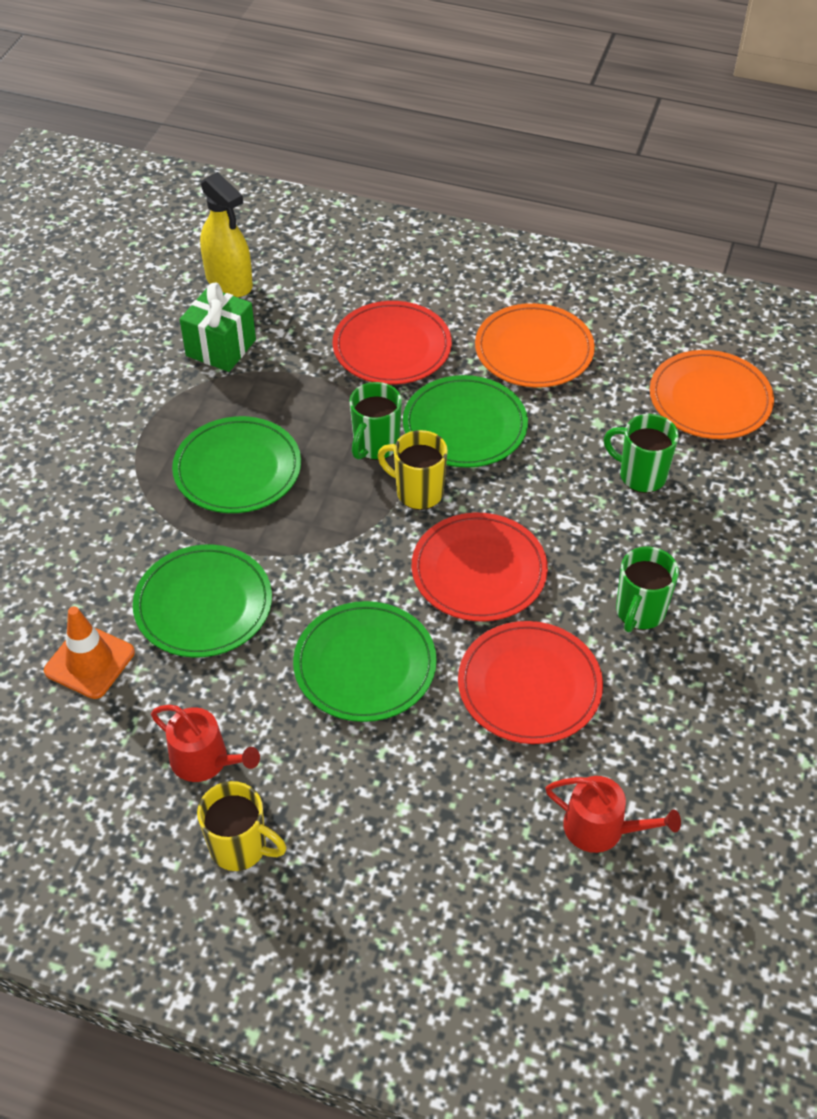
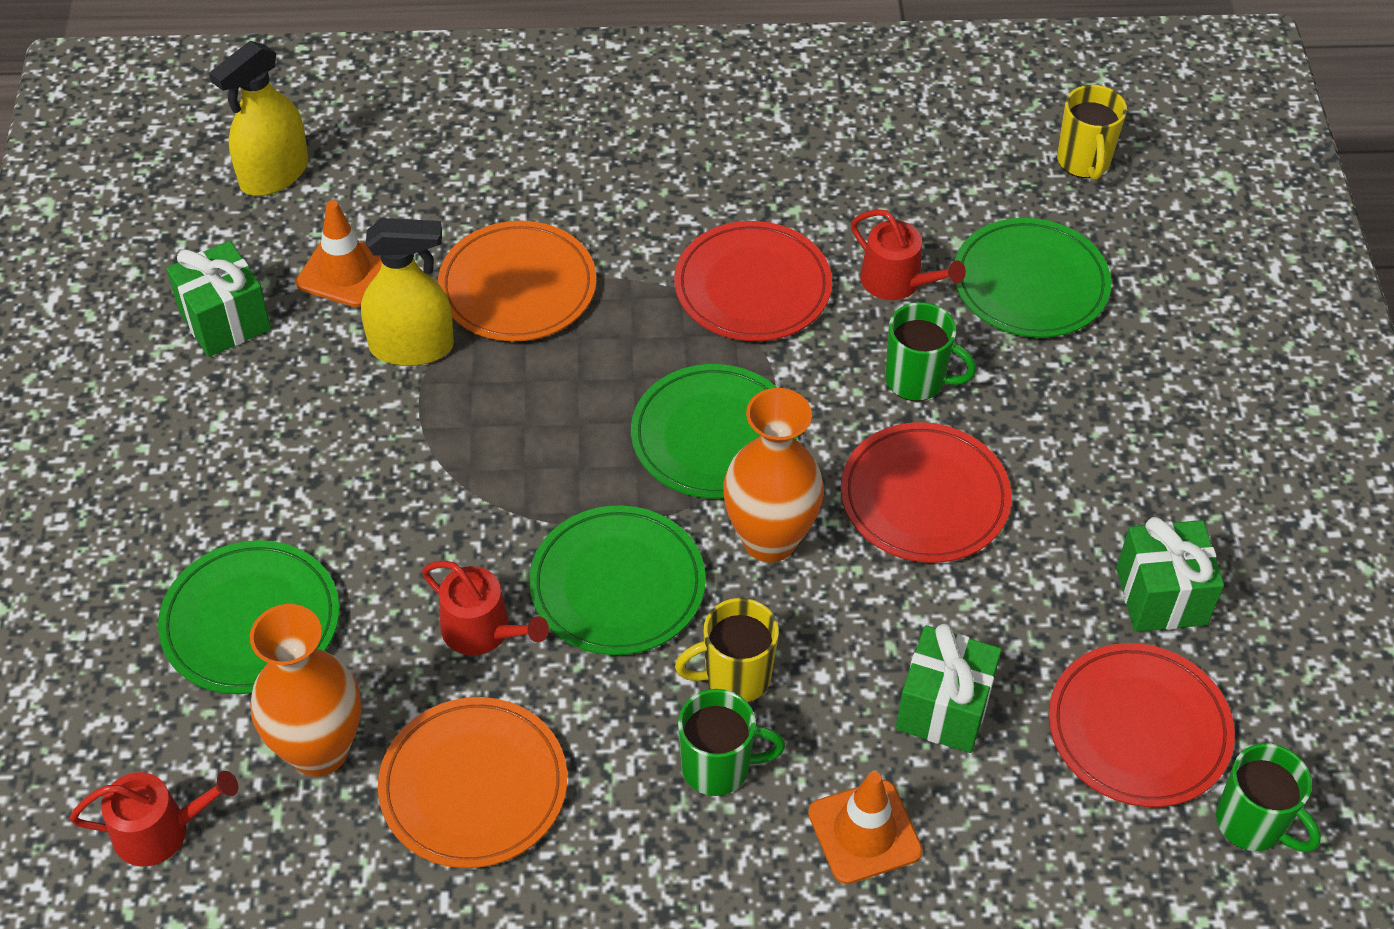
green gift: 1 -> 3
orange traffic cone: 1 -> 2
orange vase: 0 -> 2
red watering can: 2 -> 3
yellow spray bottle: 1 -> 2

